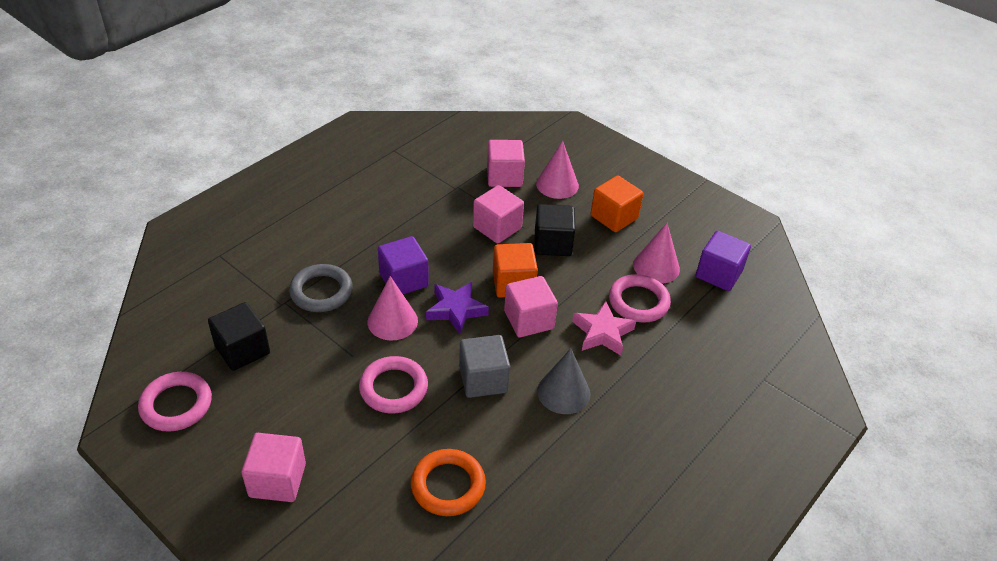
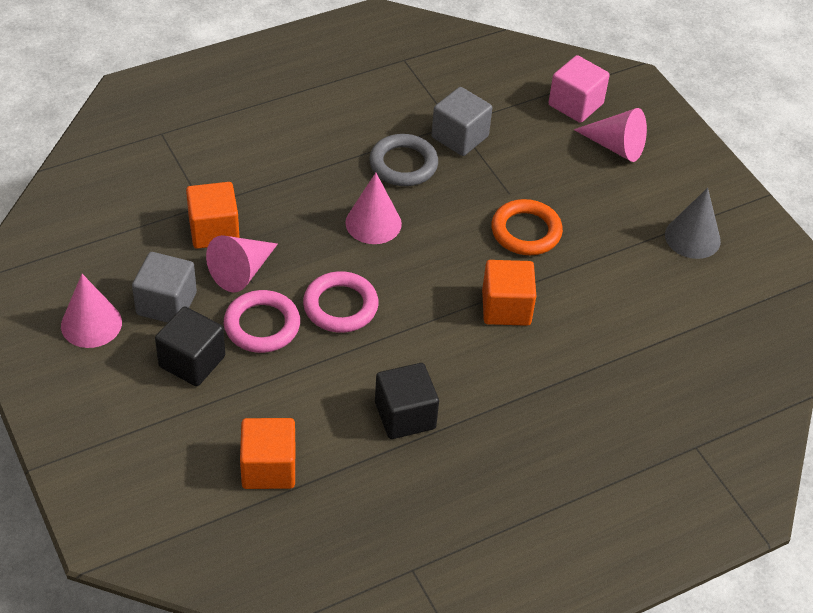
grey cube: 1 -> 2
orange cube: 2 -> 3
pink cone: 3 -> 4
pink cube: 4 -> 1
pink ring: 3 -> 2
pink star: 1 -> 0
purple cube: 2 -> 0
purple star: 1 -> 0

